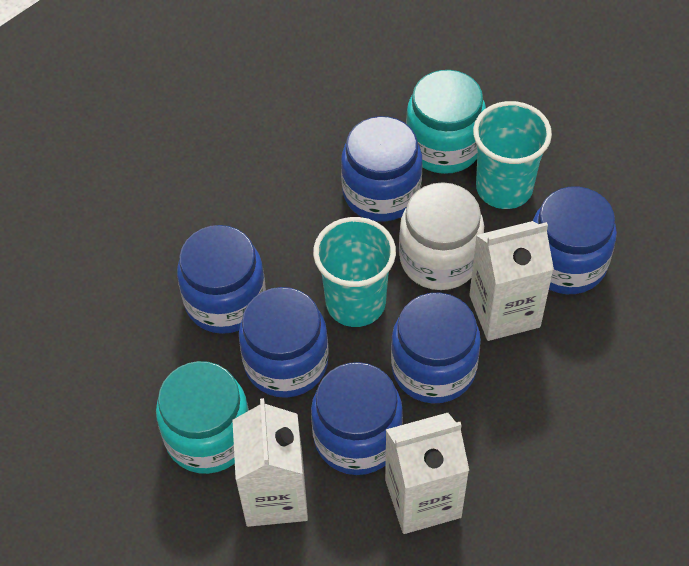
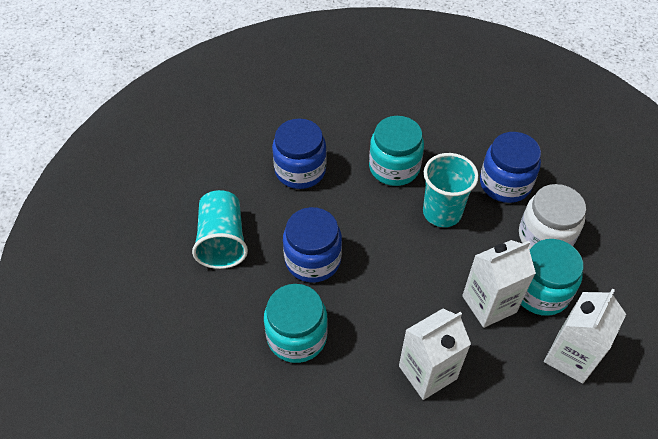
blue jar: 6 -> 3
turquoise jar: 2 -> 3

